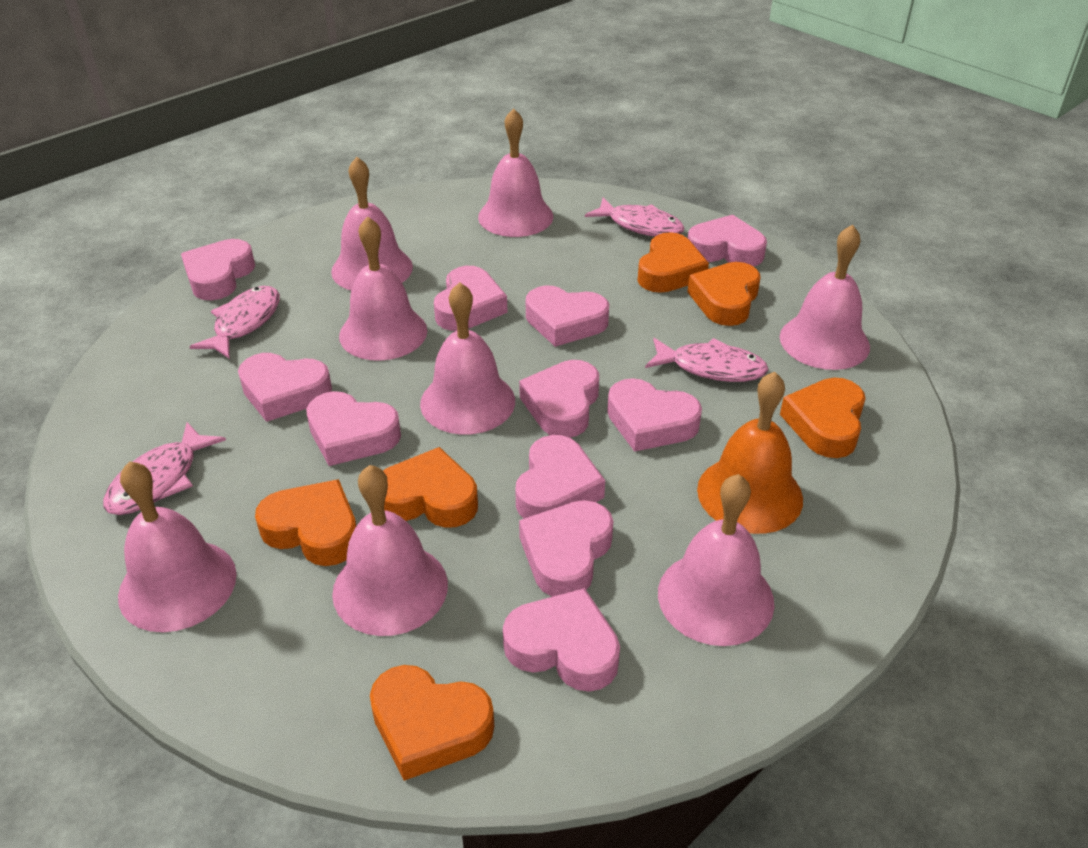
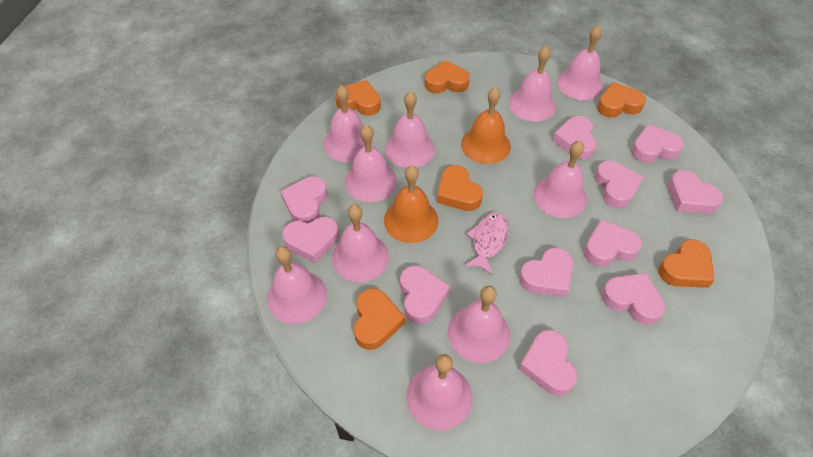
orange bell: 1 -> 2
pink bell: 8 -> 10
pink fish: 4 -> 1

